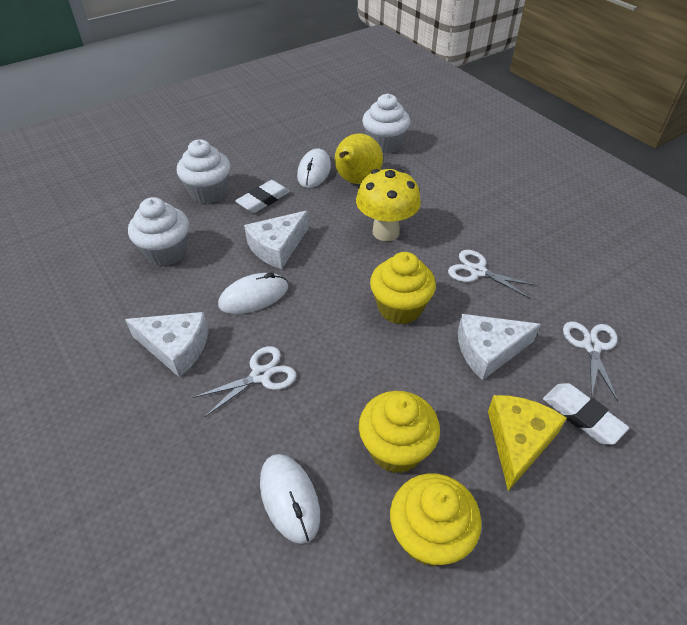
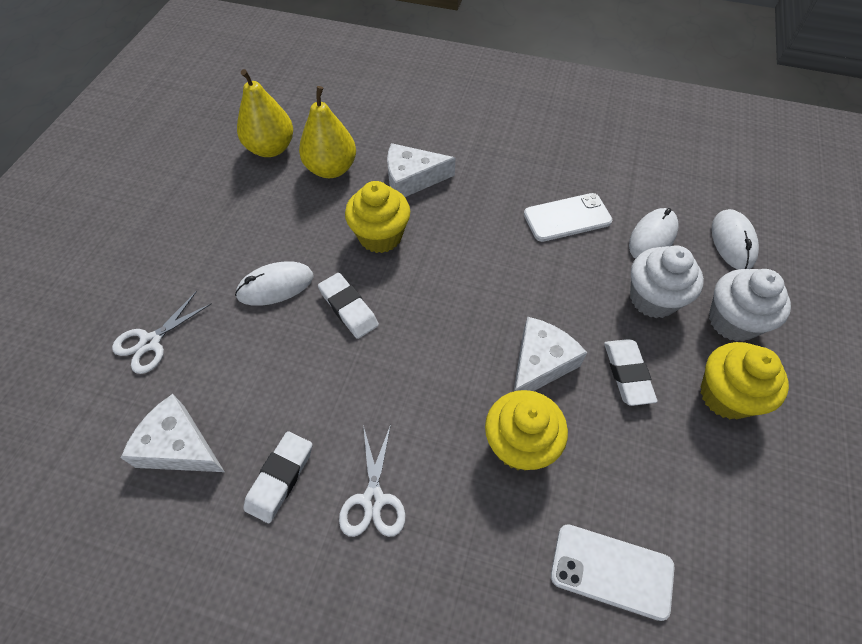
white cupcake: 3 -> 2
white eraser: 2 -> 3
white phone: 0 -> 2
white scissors: 3 -> 2
yellow cheese: 1 -> 0
yellow mushroom: 1 -> 0
yellow pear: 1 -> 2

